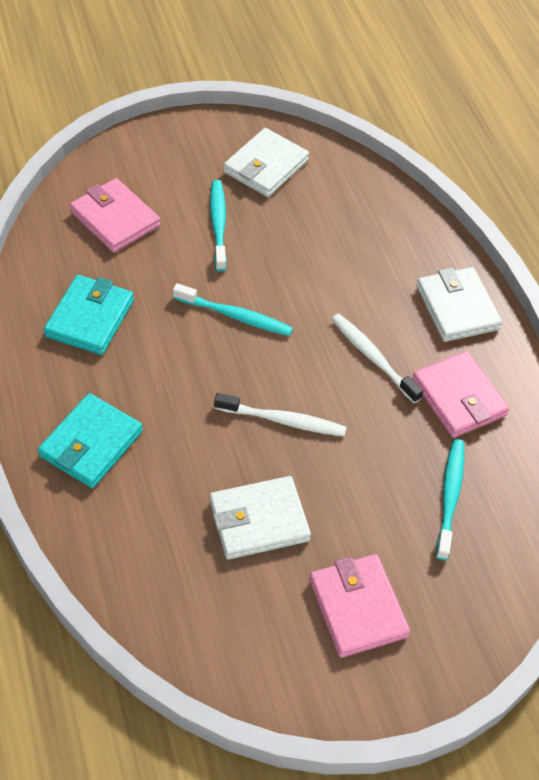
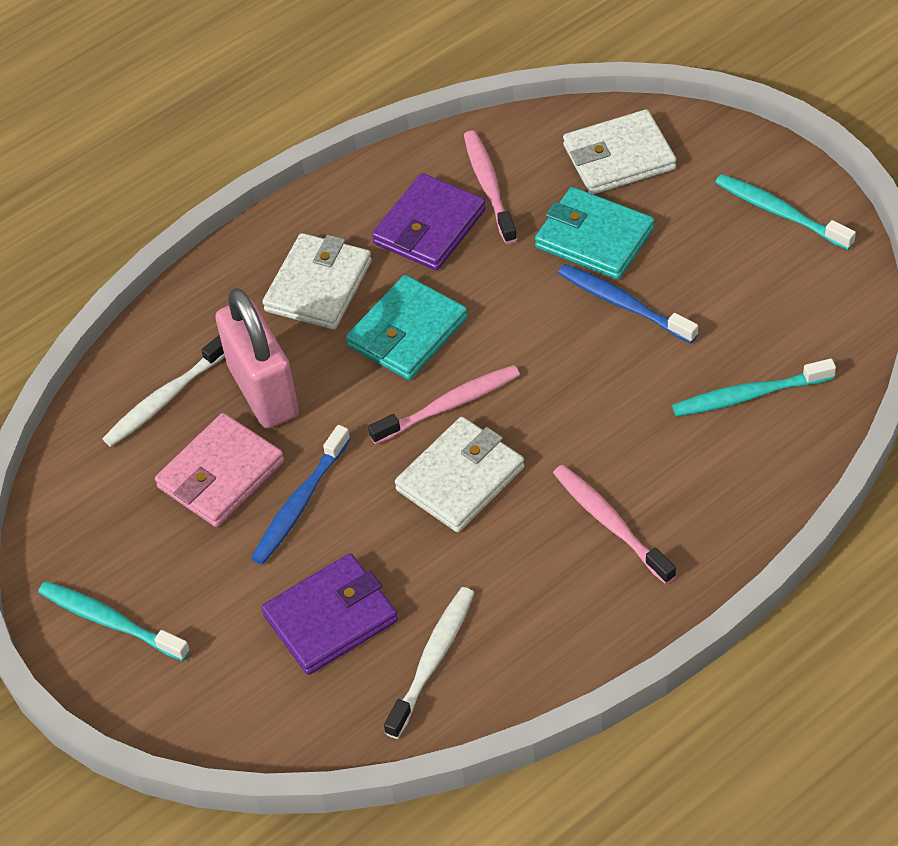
blue toothbrush: 0 -> 2
pink padlock: 0 -> 1
pink toothbrush: 0 -> 3
pink wallet: 3 -> 1
purple wallet: 0 -> 2

